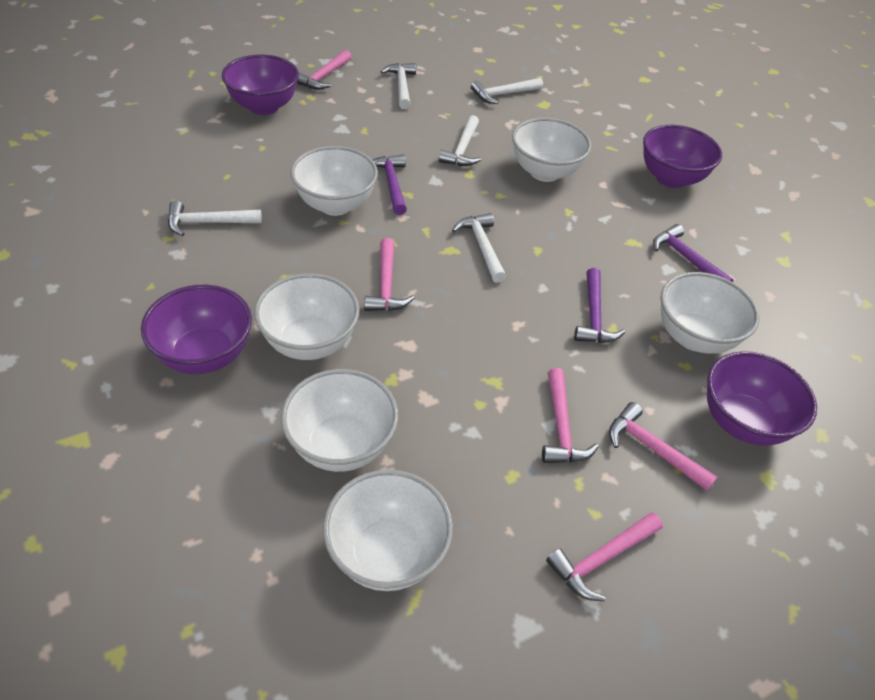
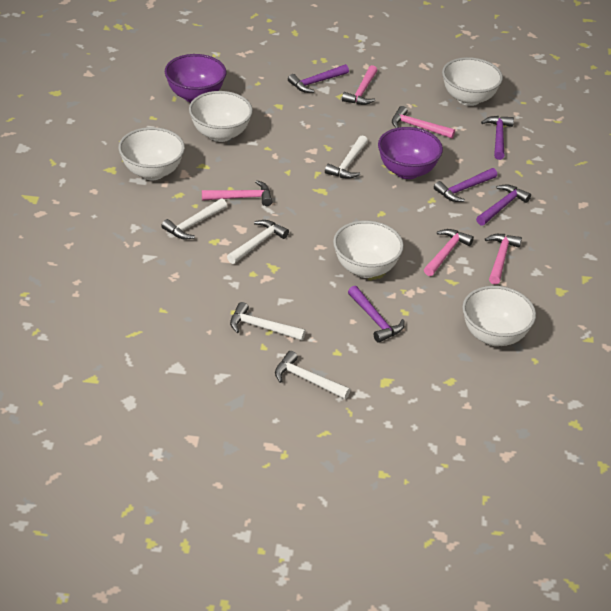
purple bowl: 4 -> 2
purple hammer: 3 -> 5
white bowl: 6 -> 5

